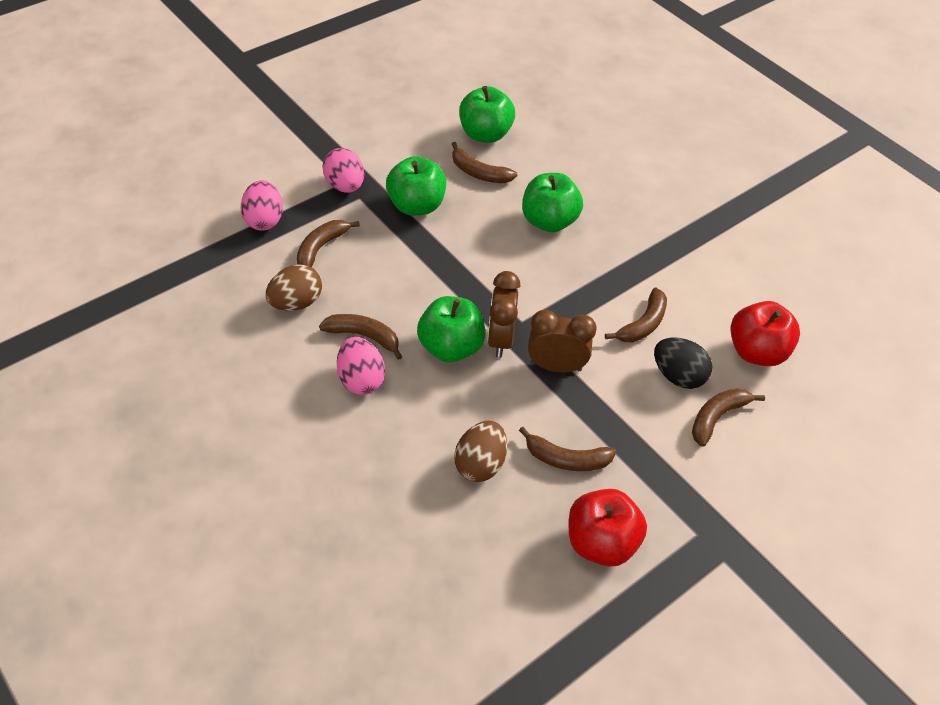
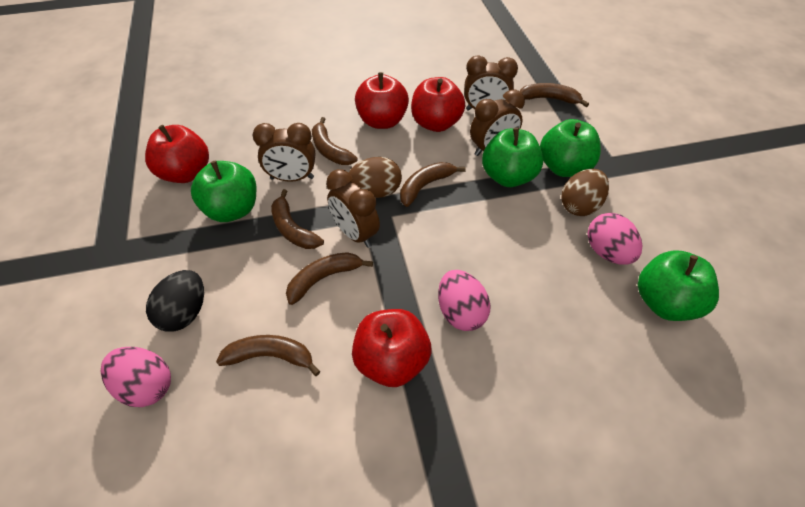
brown clock: 2 -> 4
red apple: 2 -> 4

